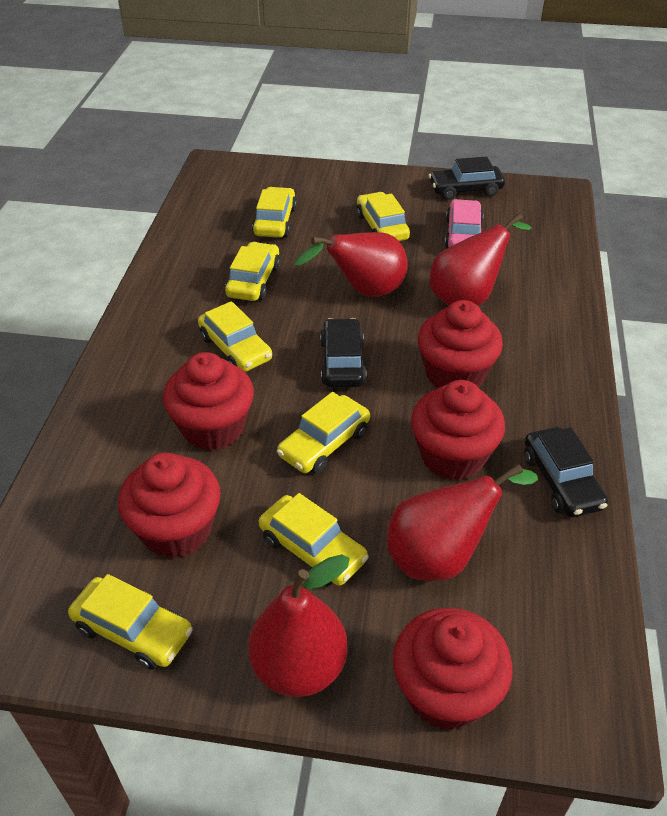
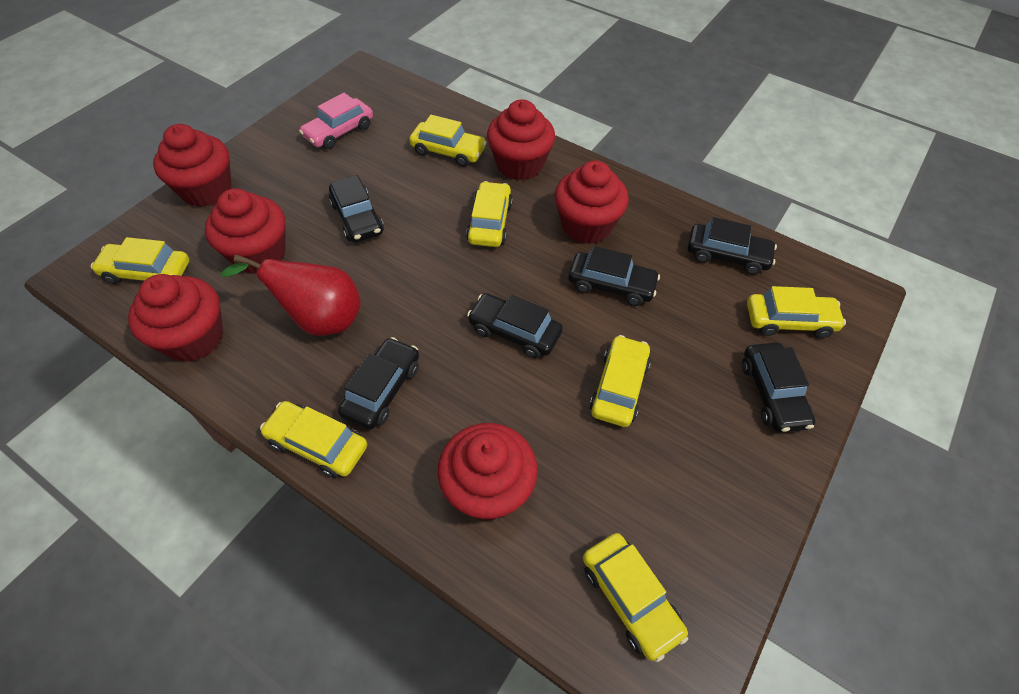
black car: 3 -> 6
red cupcake: 5 -> 6
red pear: 4 -> 1

